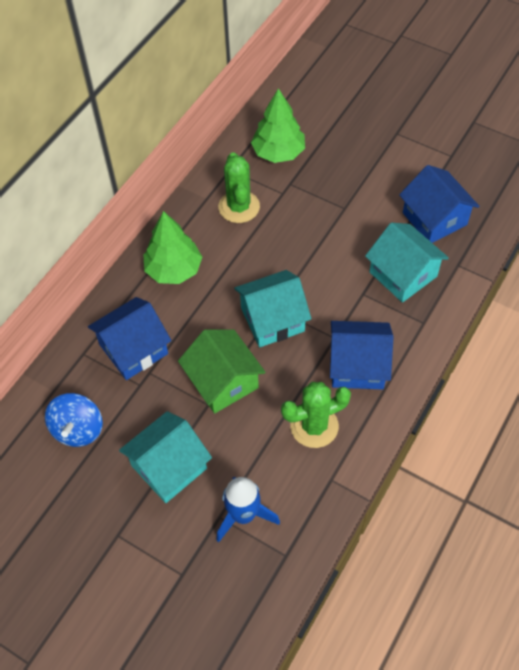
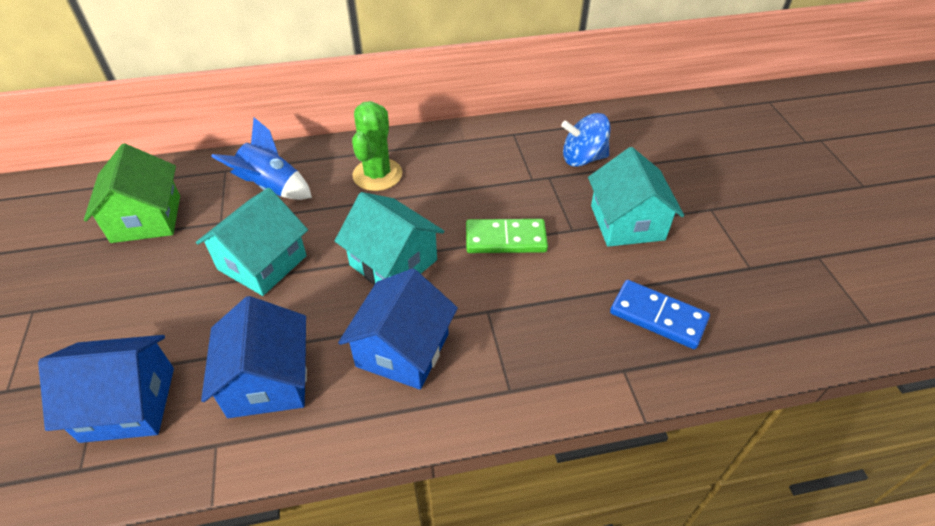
blue domino: 0 -> 1
green cactus: 2 -> 1
green domino: 0 -> 1
green tree: 2 -> 0

